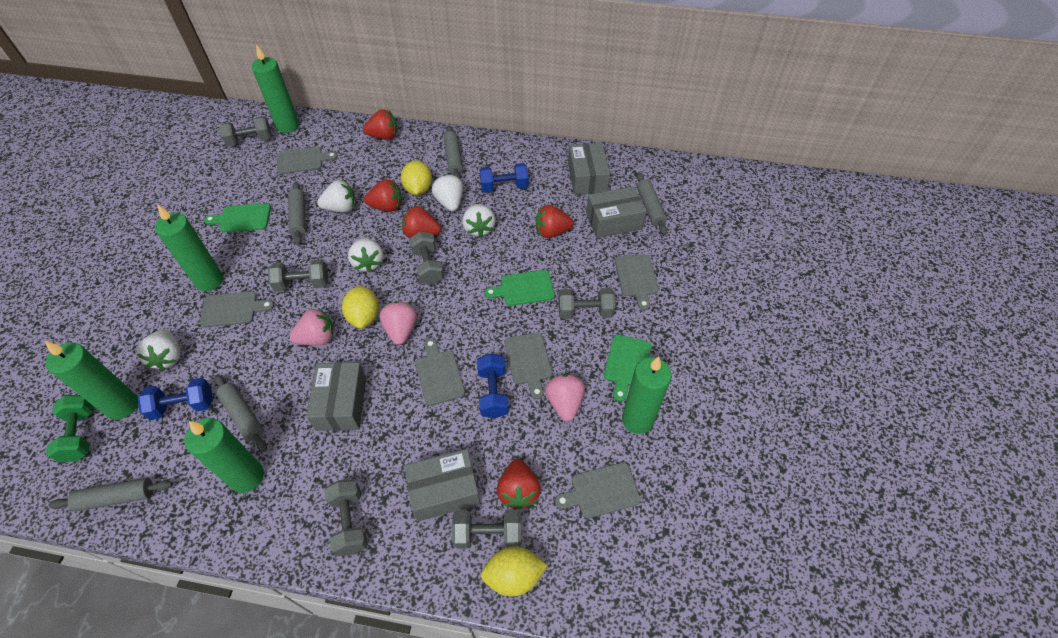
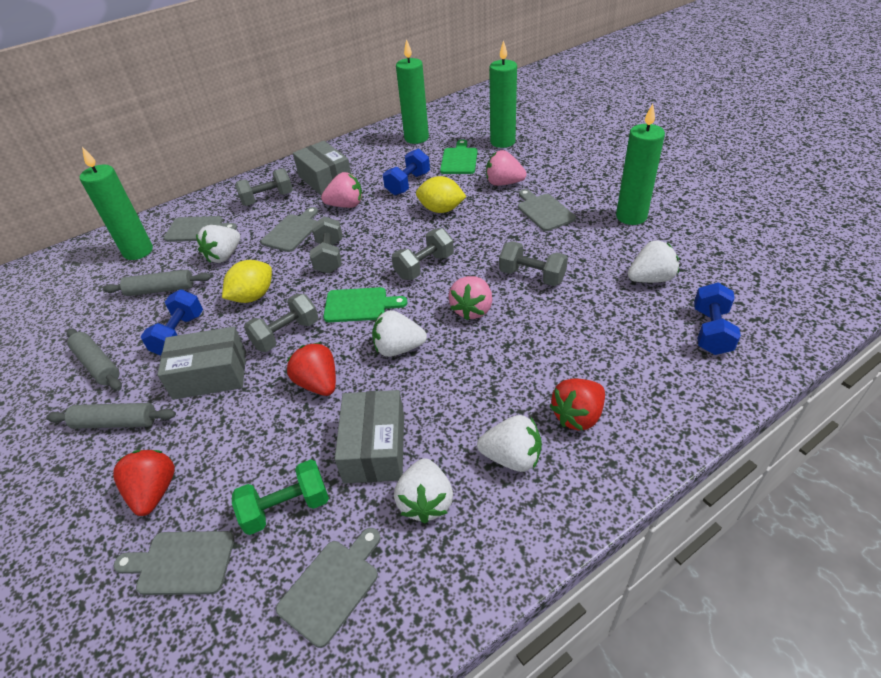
green candle: 5 -> 4
green cutting board: 3 -> 2
grey box: 4 -> 3
grey cutting board: 6 -> 5
grey dumbbell: 6 -> 5
grey rolling pin: 5 -> 3
red strawberry: 5 -> 3
yellow lemon: 3 -> 2

